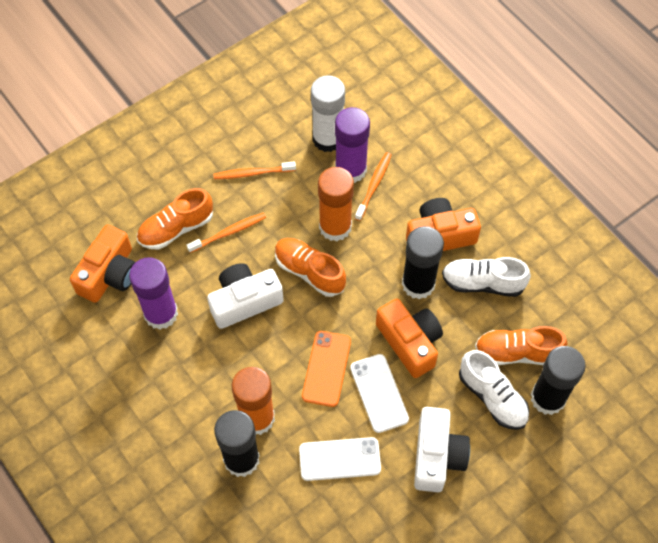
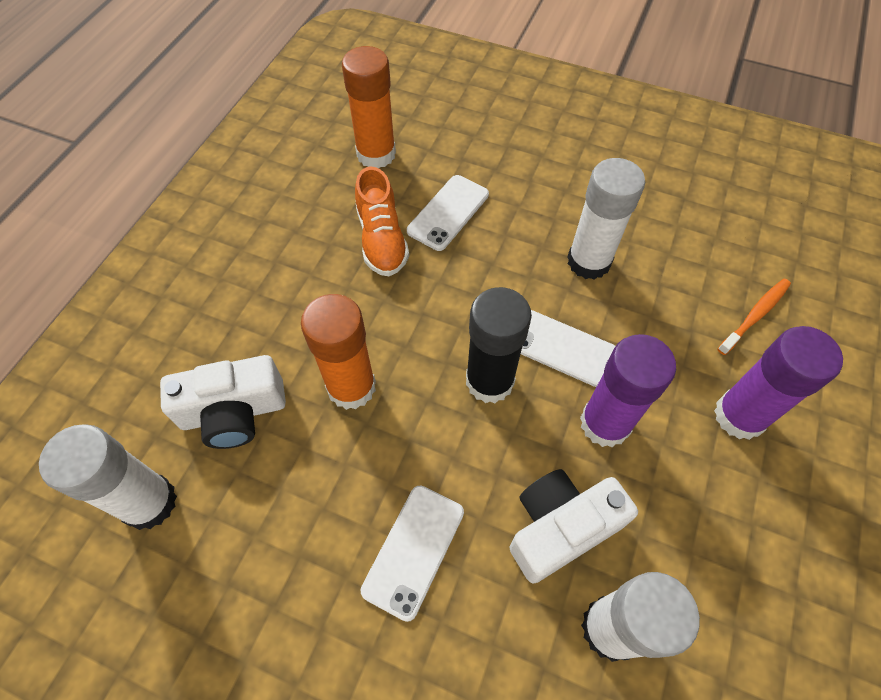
black glue stick: 3 -> 1
orange camera: 3 -> 0
orange phone: 1 -> 0
orange shoe: 3 -> 1
orange toothbrush: 3 -> 1
white glue stick: 1 -> 3
white phone: 2 -> 3
white shoe: 2 -> 0

